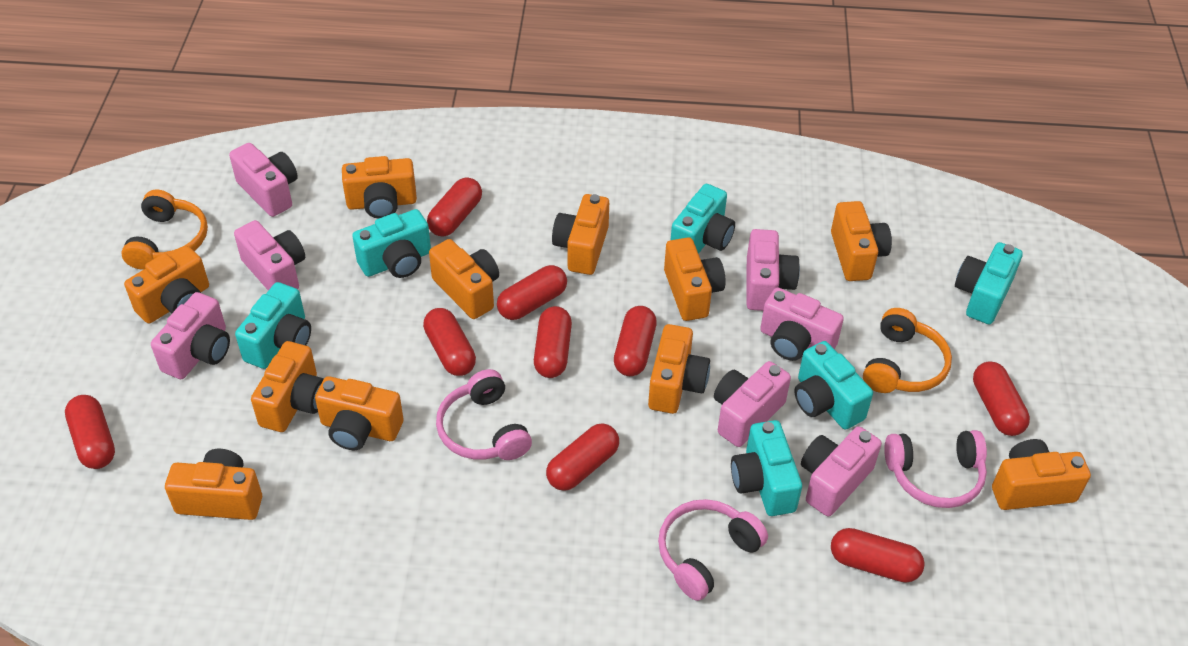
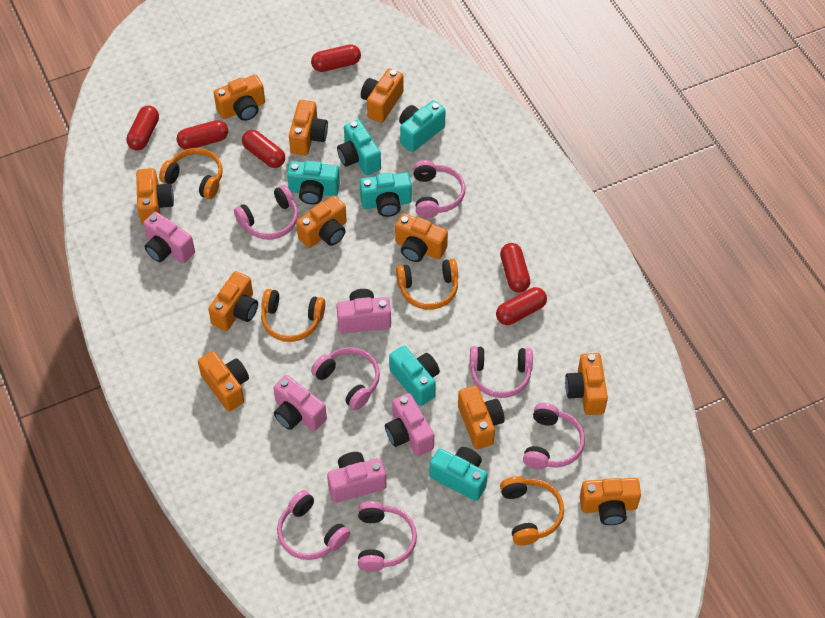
orange headphones: 2 -> 4
pink camera: 7 -> 5
pink headphones: 3 -> 7
red capsule: 9 -> 6

